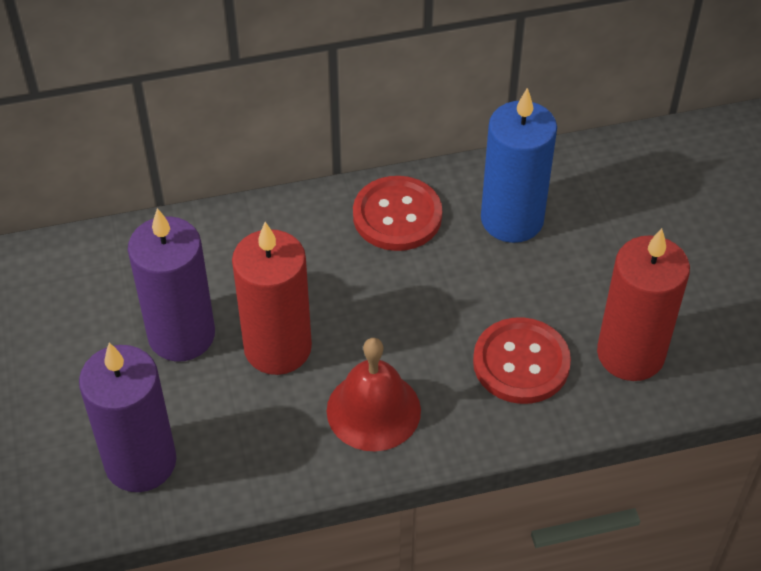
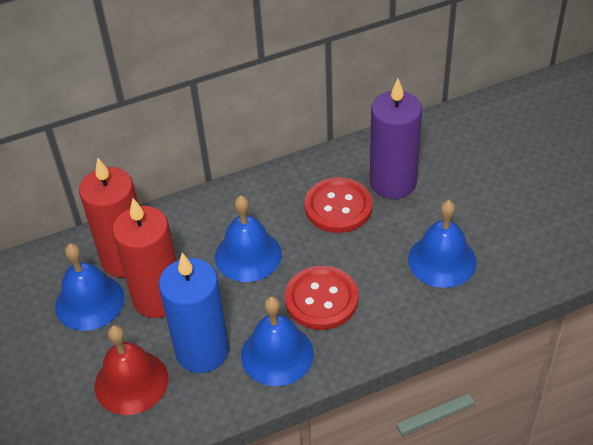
blue bell: 0 -> 4
purple candle: 2 -> 1

